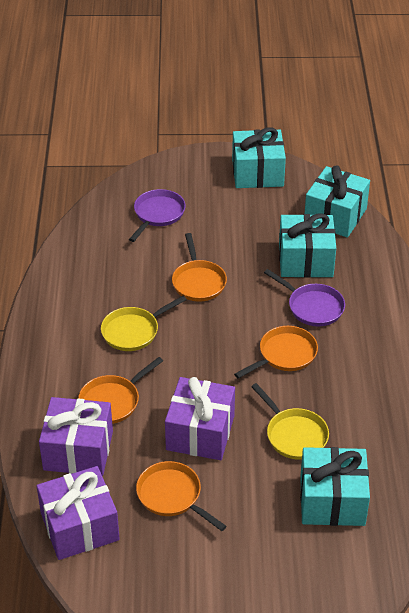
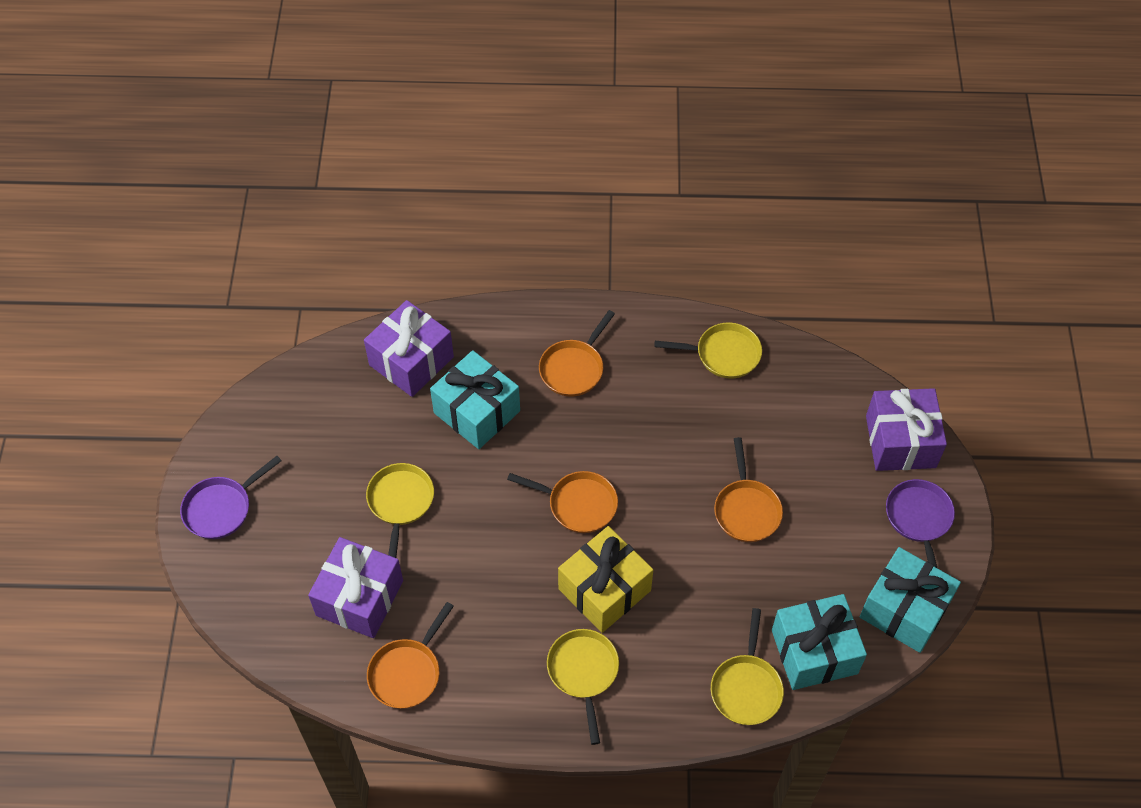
turquoise gift: 4 -> 3
yellow gift: 0 -> 1
yellow pan: 2 -> 4

